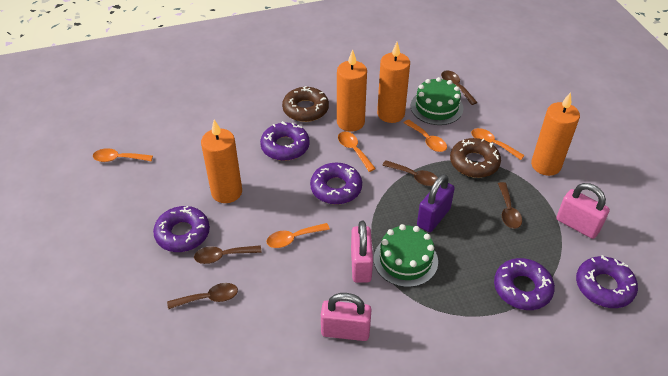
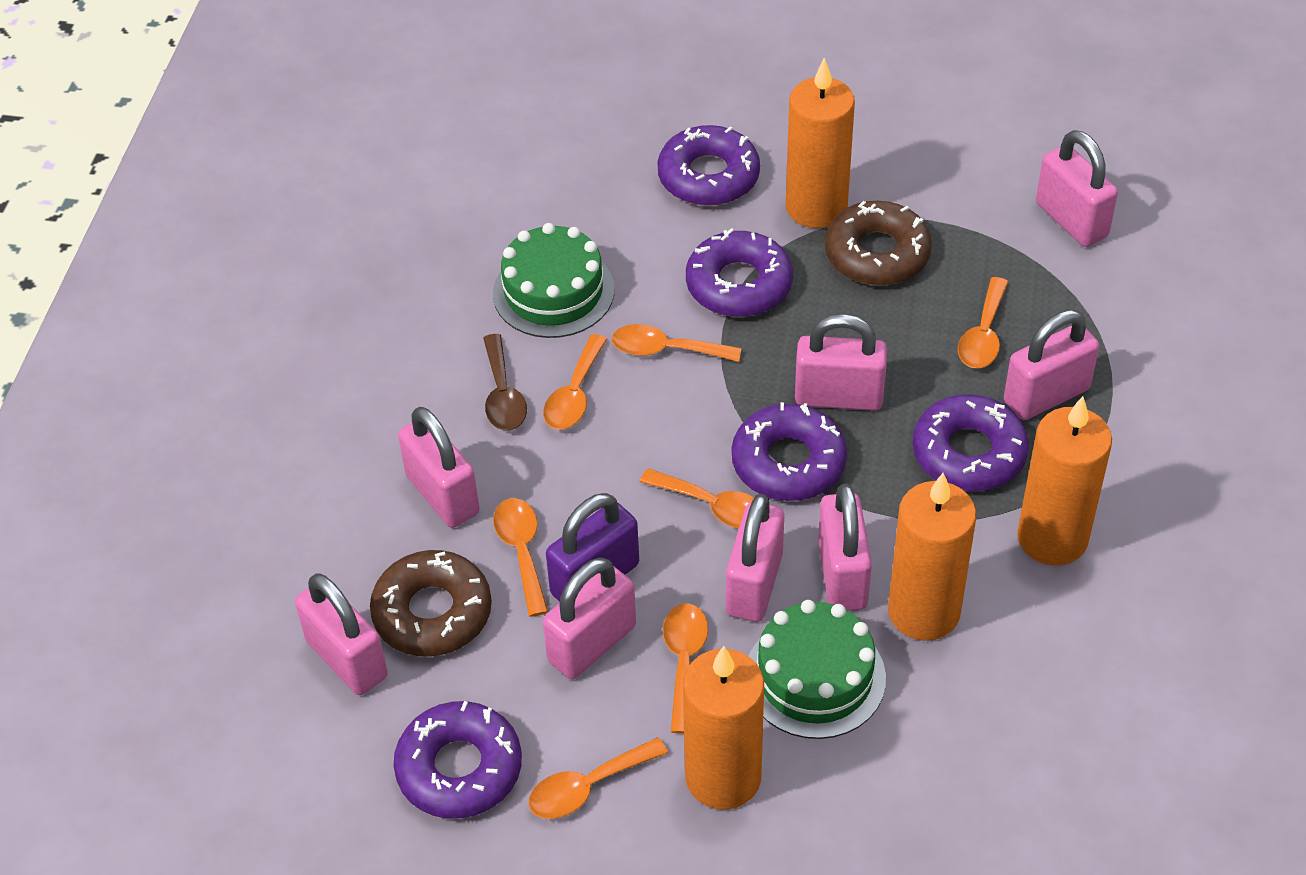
brown spoon: 5 -> 1
orange spoon: 5 -> 7
pink padlock: 3 -> 8

